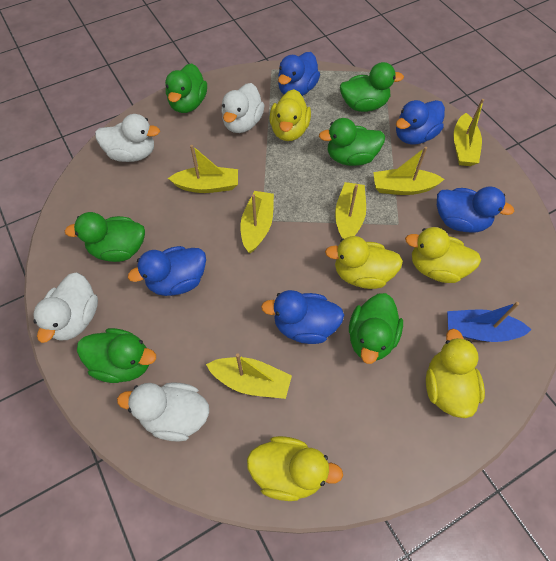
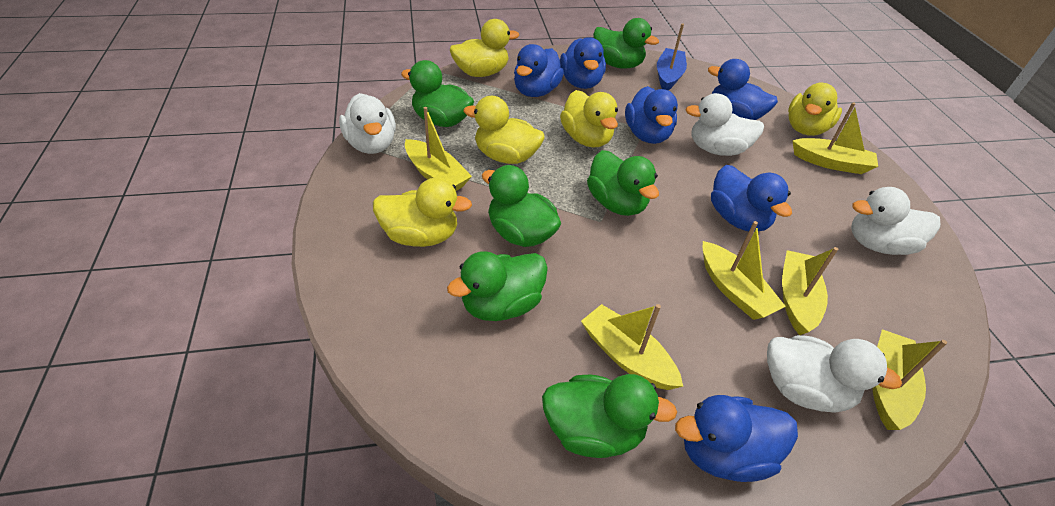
blue duck: 5 -> 6

